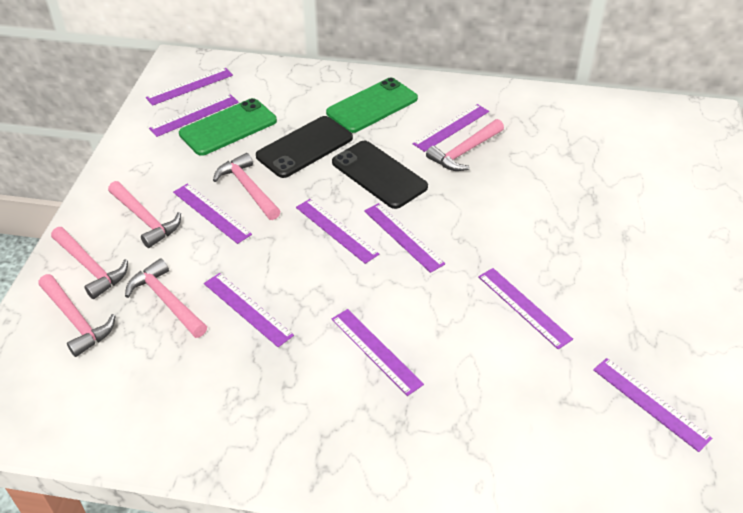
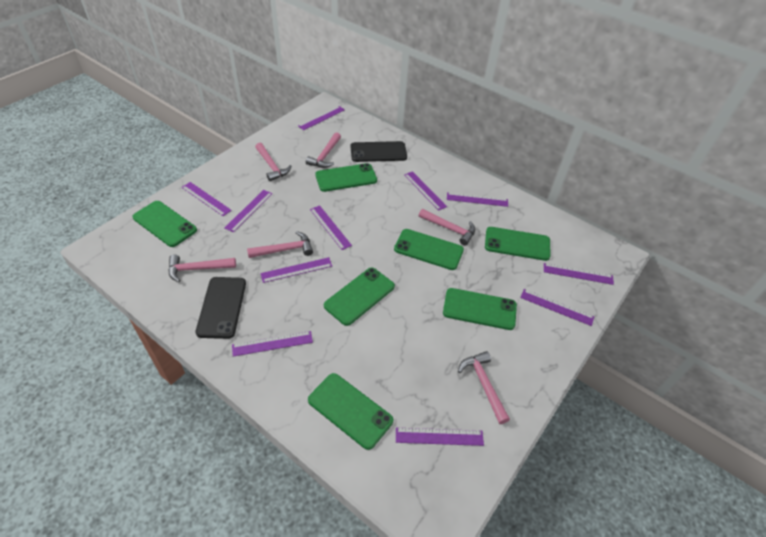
green phone: 2 -> 7
purple ruler: 10 -> 11

